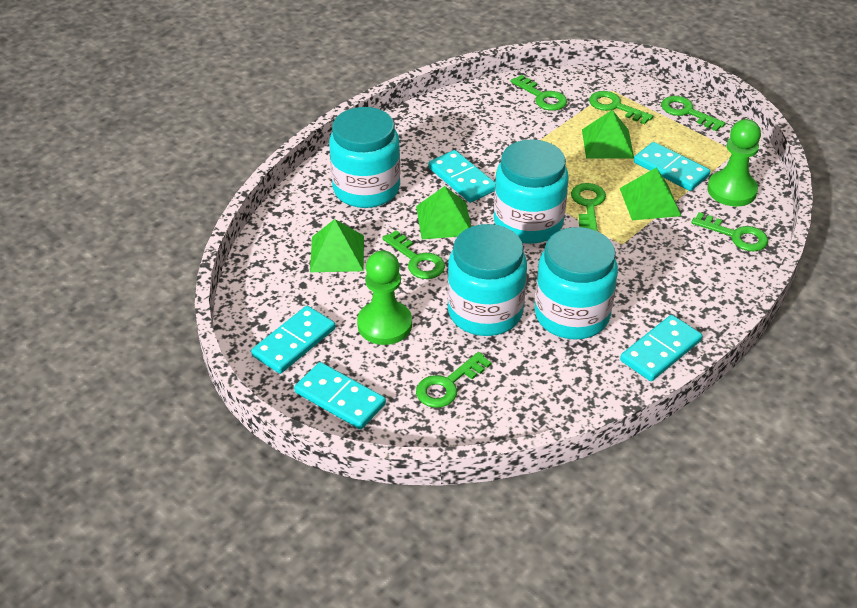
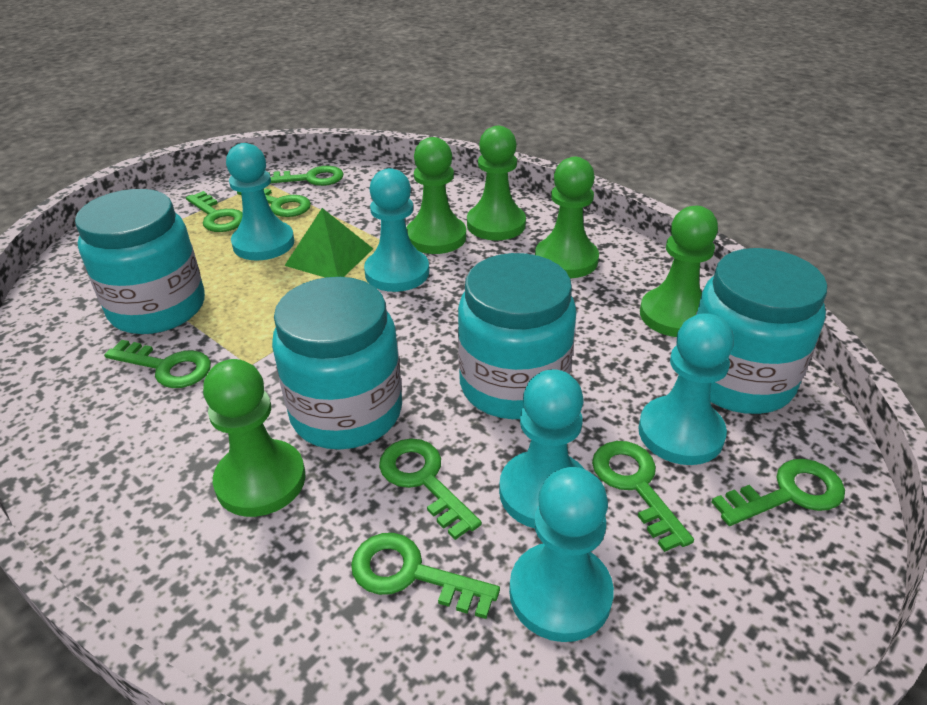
green key: 7 -> 8
green pawn: 2 -> 5
green pyramid: 4 -> 1
turquoise domino: 5 -> 0
turquoise pawn: 0 -> 5

